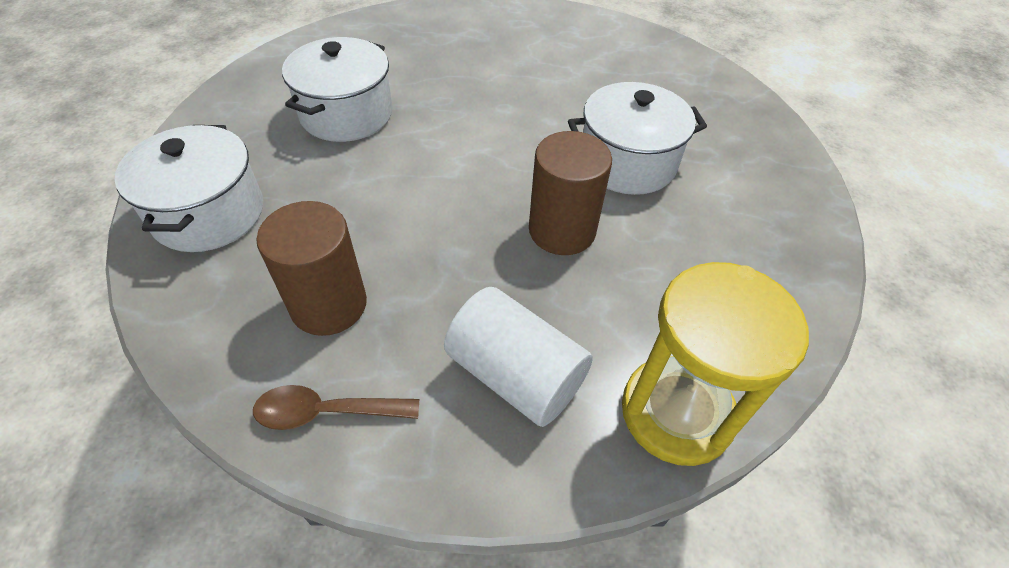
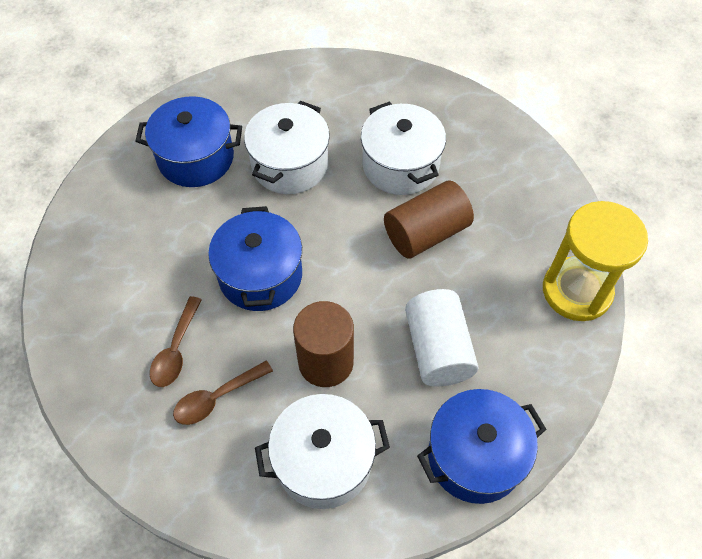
blue pot: 0 -> 3
brown spoon: 1 -> 2

